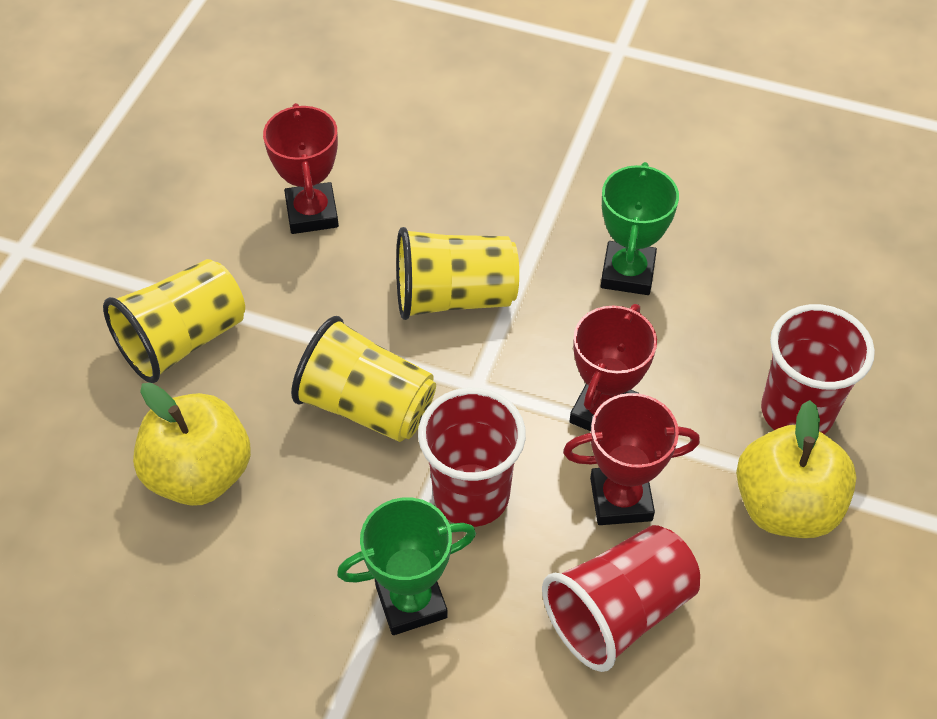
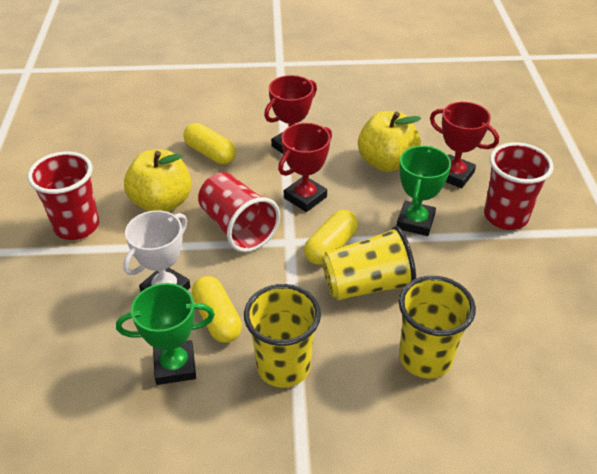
white trophy: 0 -> 1
yellow capsule: 0 -> 3

